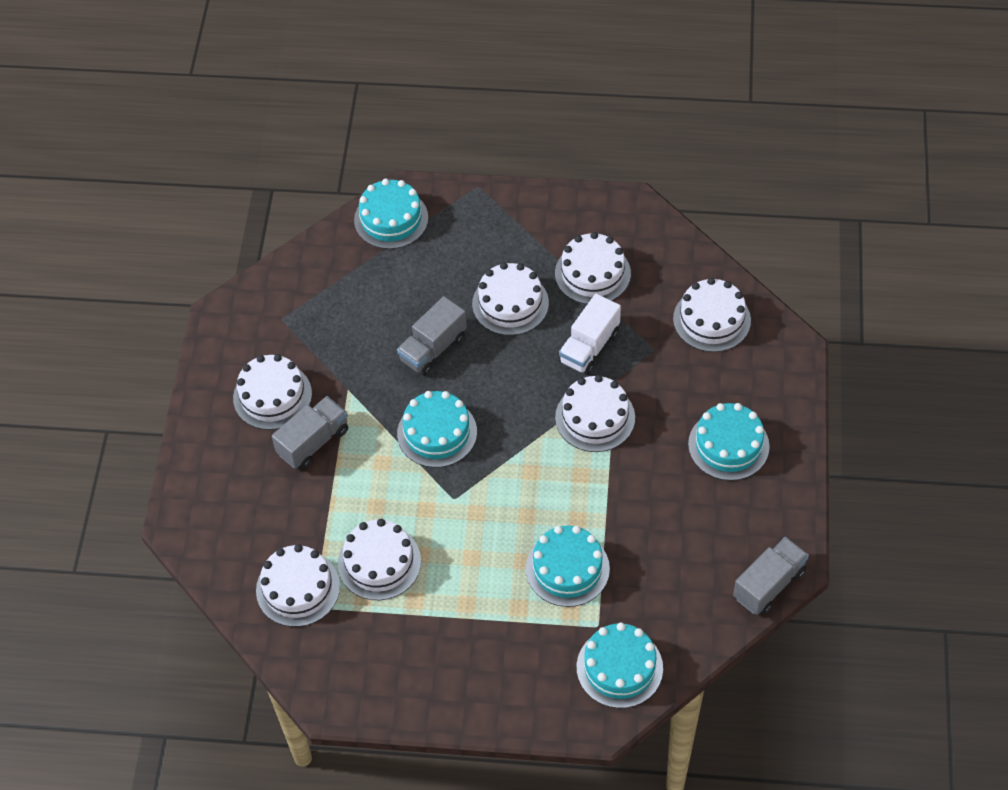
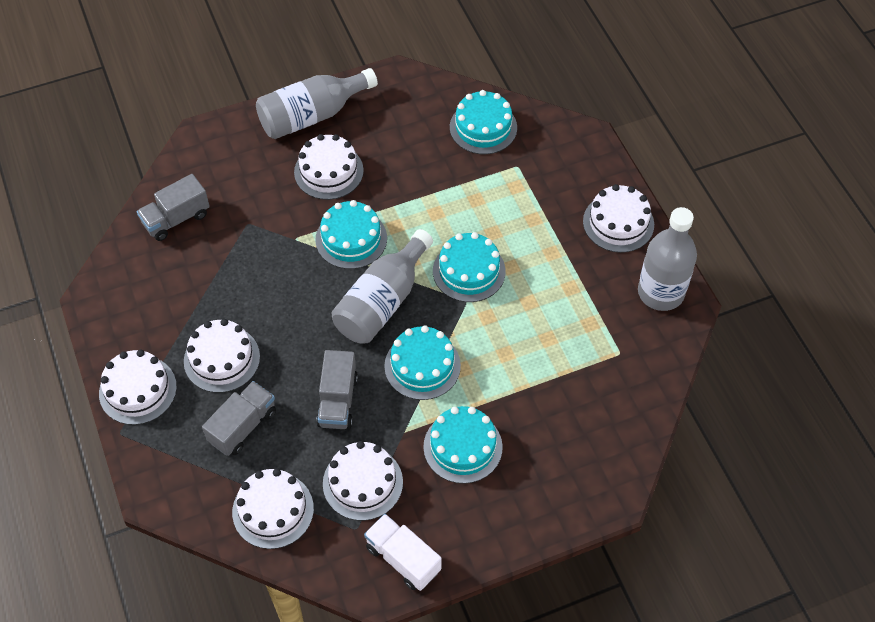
grey bottle: 0 -> 3
white cake: 7 -> 6

